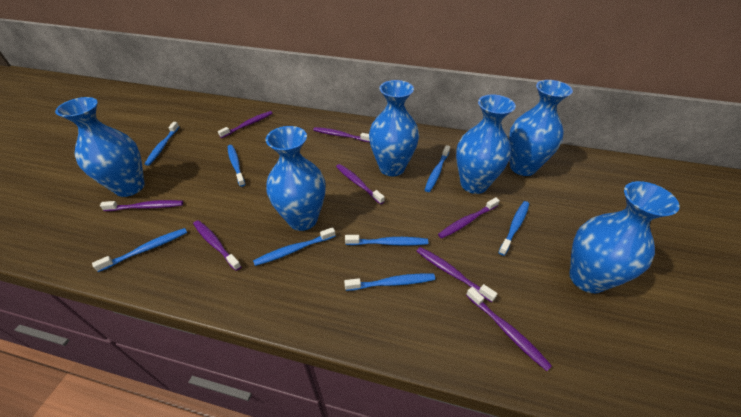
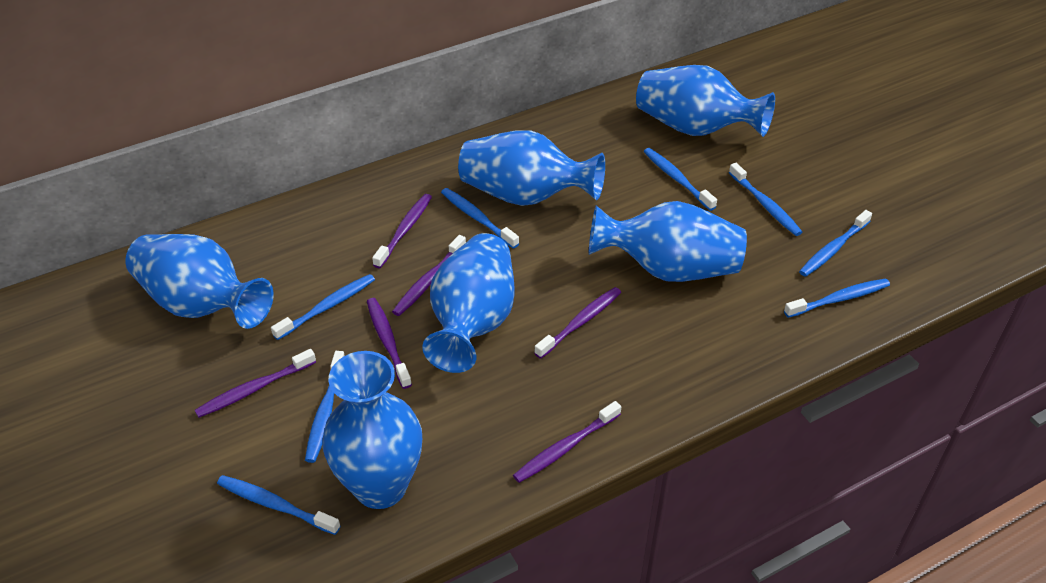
purple toothbrush: 8 -> 6

